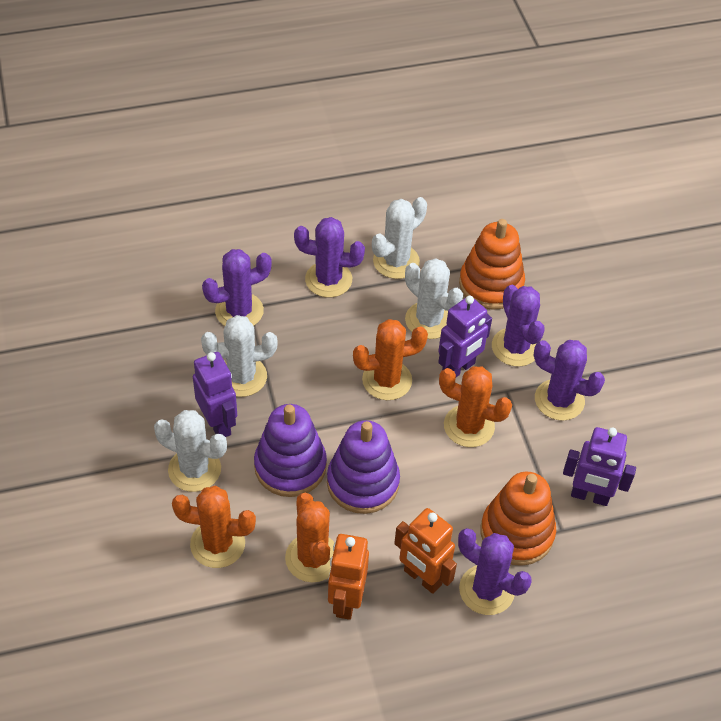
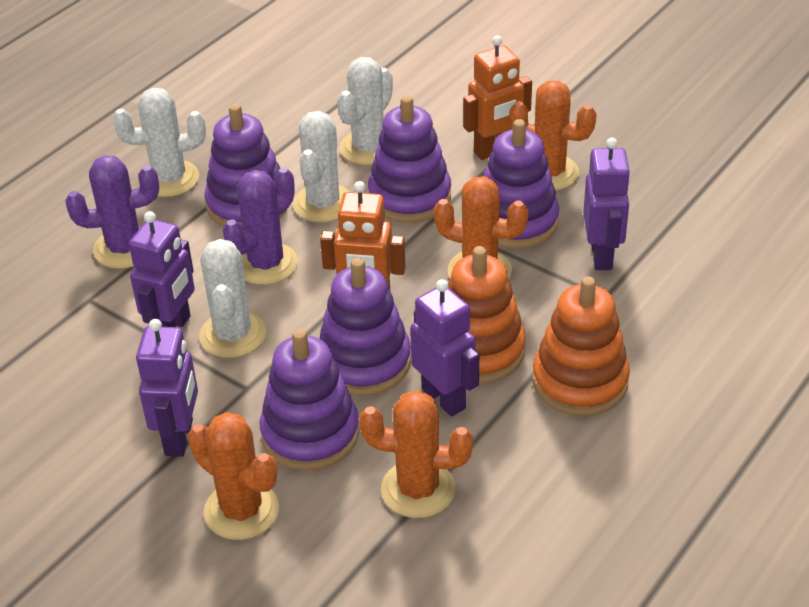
purple cactus: 5 -> 2
purple robot: 3 -> 4
purple stacking toy: 2 -> 5

